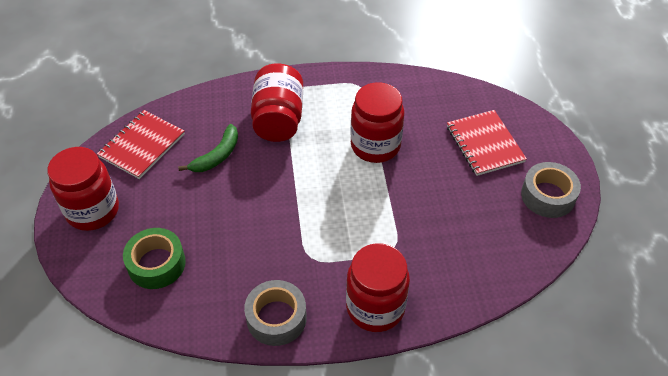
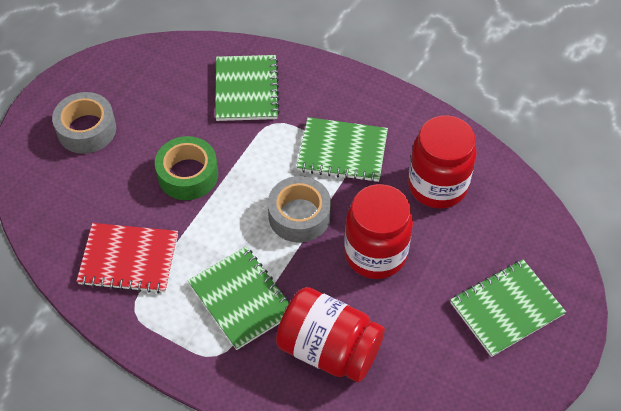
green banana: 1 -> 0
green notebook: 0 -> 4
red jar: 4 -> 3
red notebook: 2 -> 1

